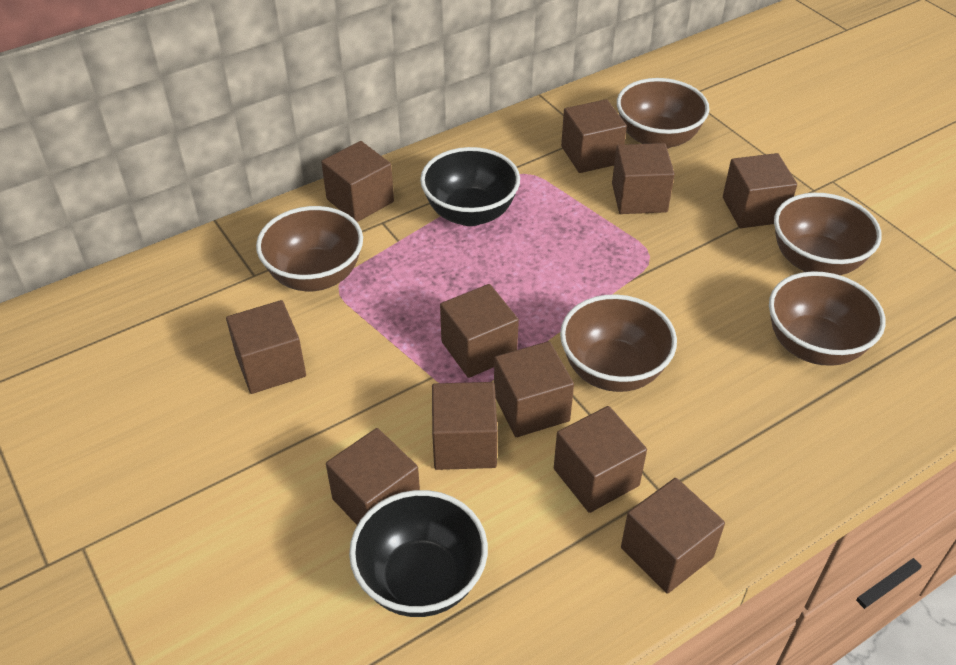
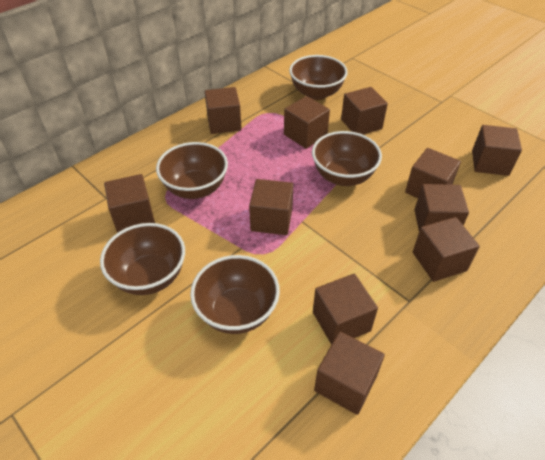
black bowl: 2 -> 0

